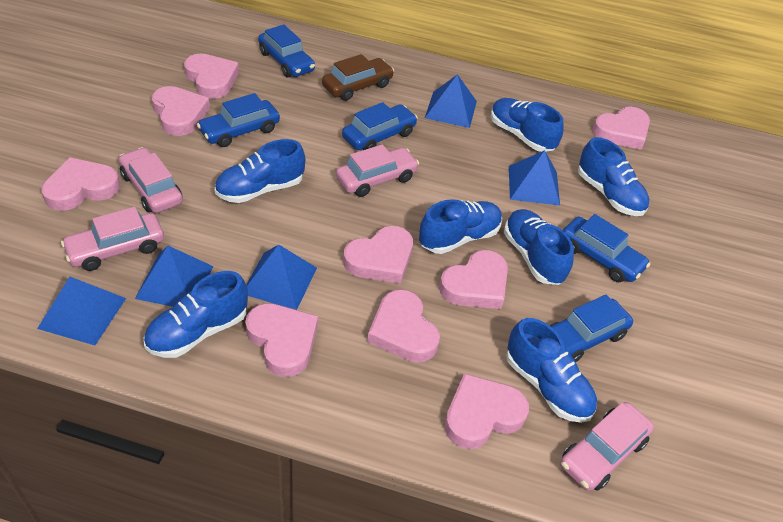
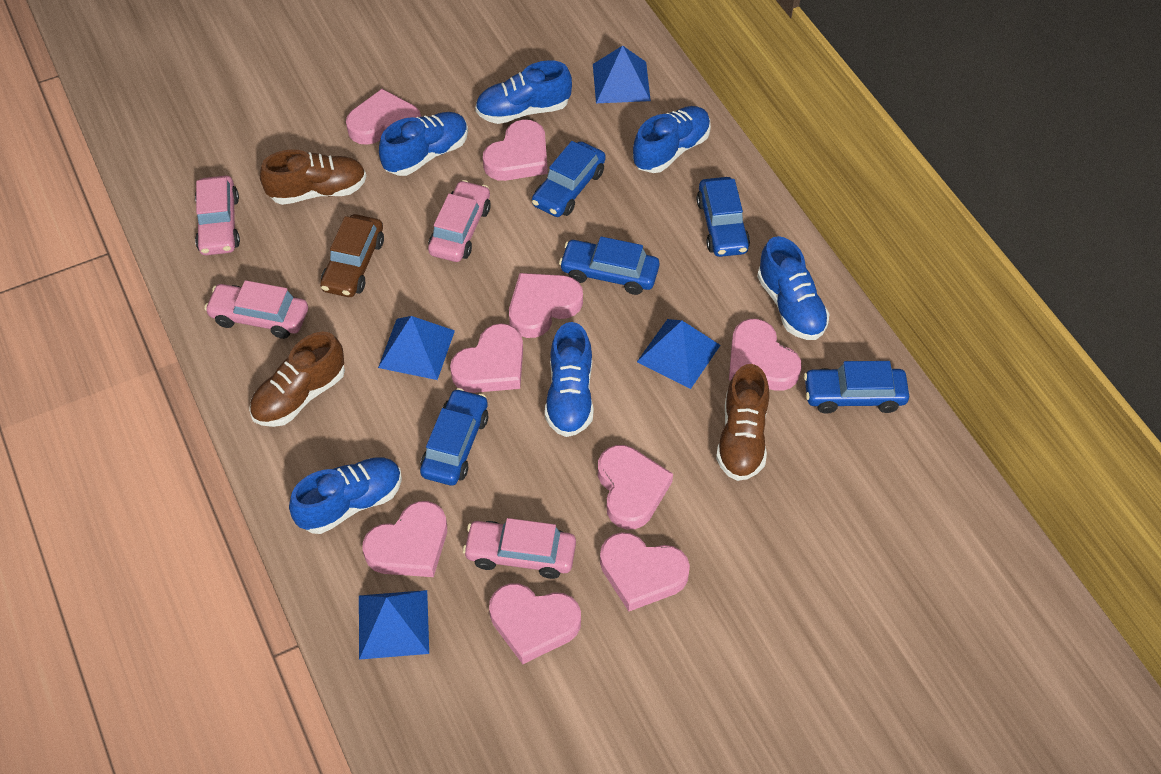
blue pyramid: 5 -> 4
blue shoe: 7 -> 6
brown shoe: 0 -> 3

